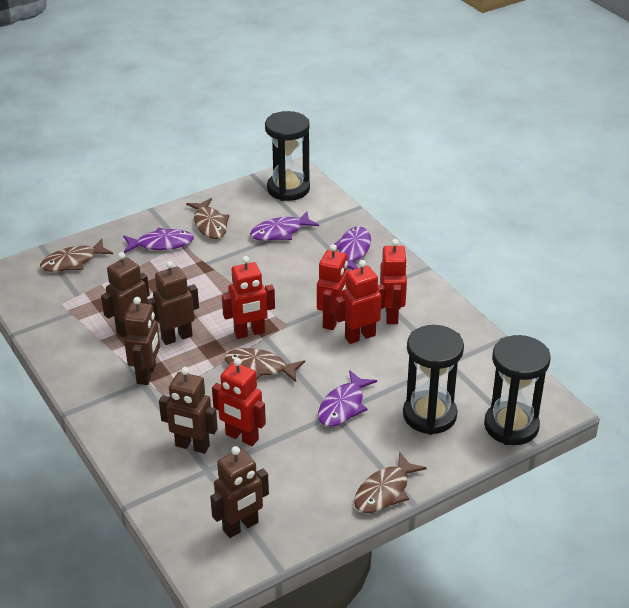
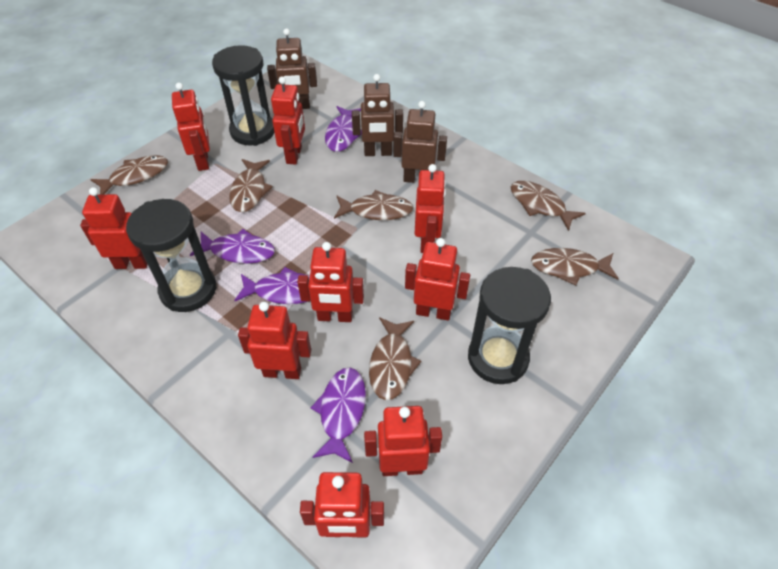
brown fish: 4 -> 6
brown robot: 5 -> 3
red robot: 5 -> 9

